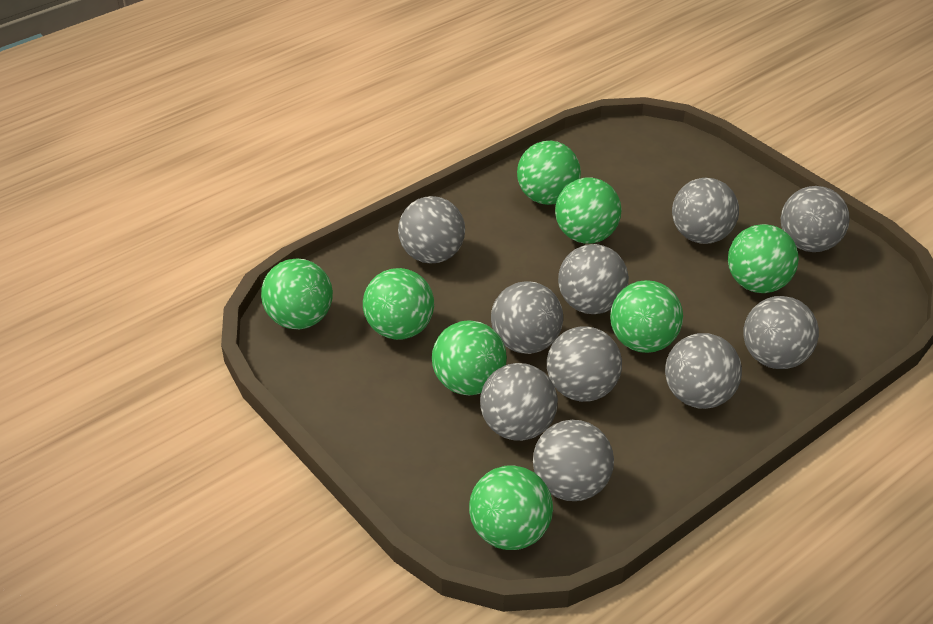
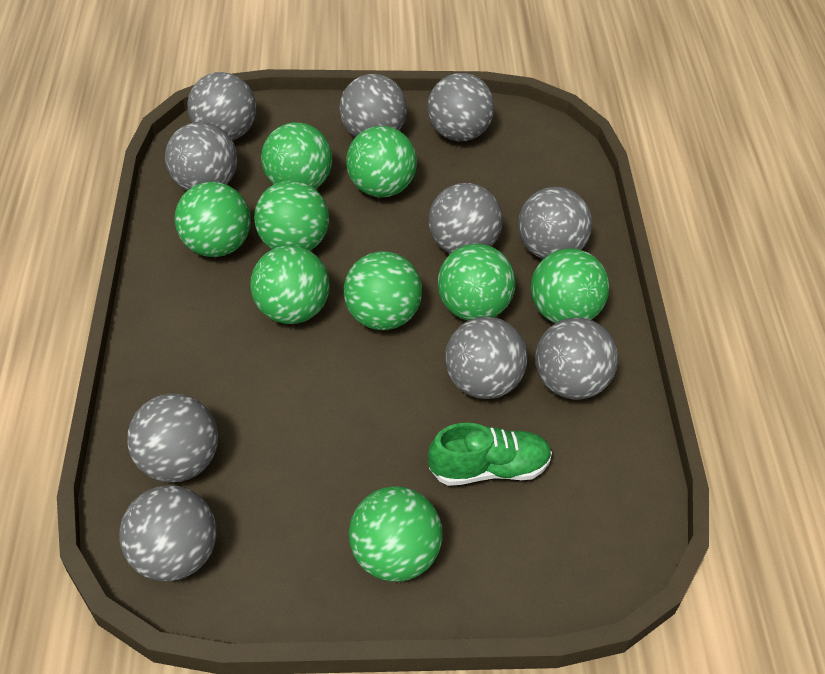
green ball: 8 -> 9
green shoe: 0 -> 1

